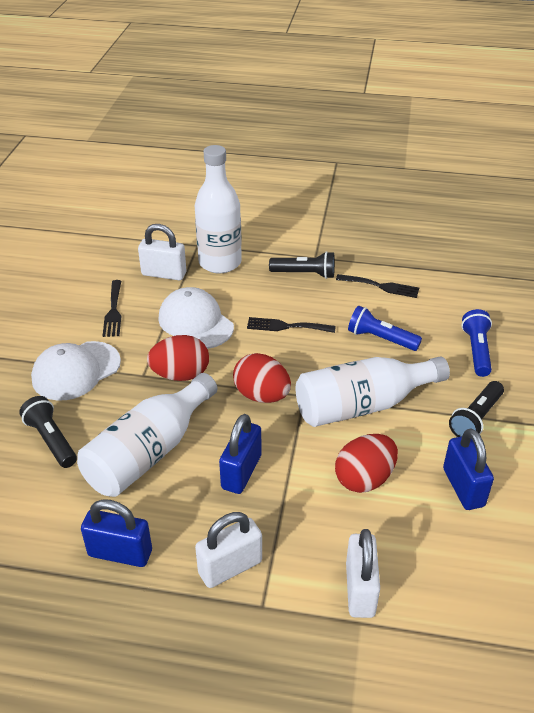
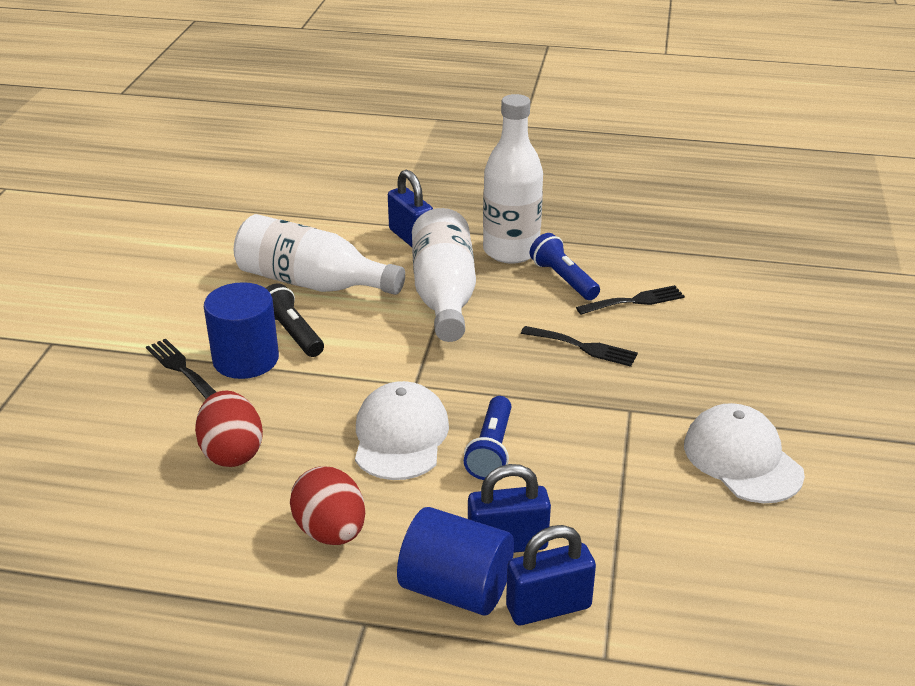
black flashlight: 3 -> 1
blue cylinder: 0 -> 2
red egg: 3 -> 2
white padlock: 3 -> 0

